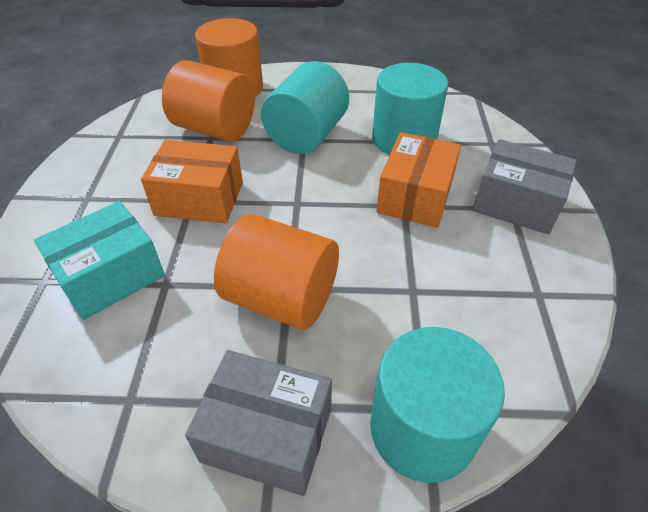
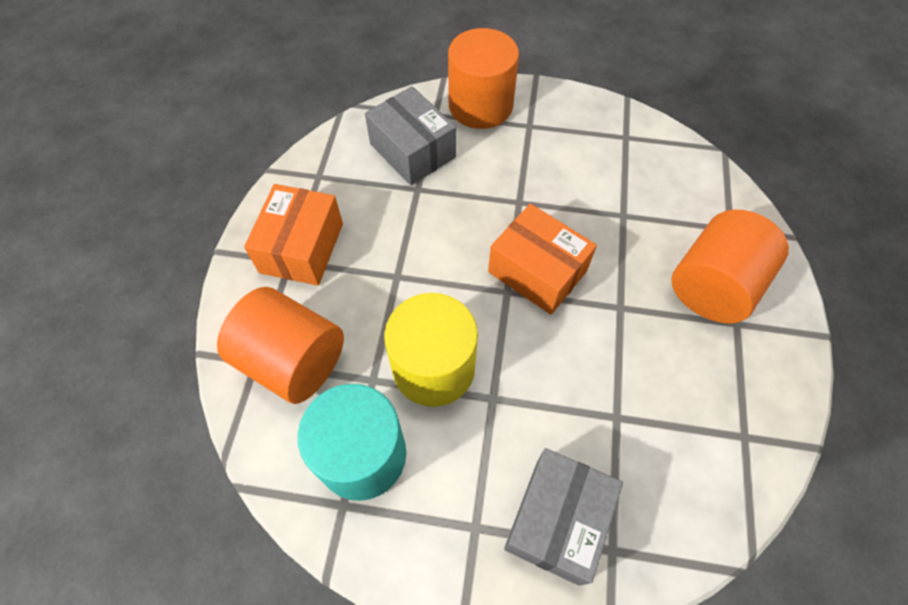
turquoise box: 1 -> 0
turquoise cylinder: 3 -> 1
yellow cylinder: 0 -> 1

